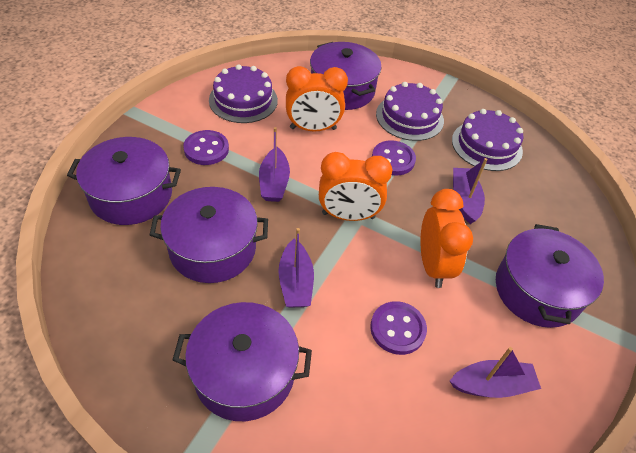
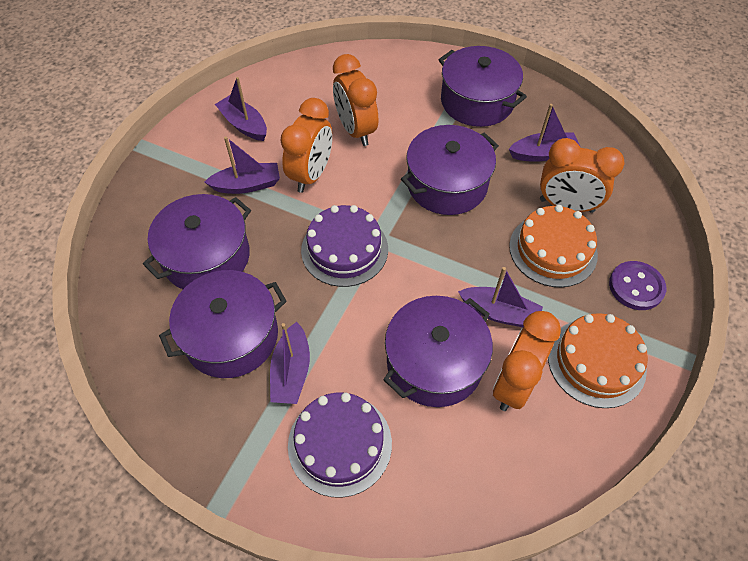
orange cake: 0 -> 2
orange clock: 3 -> 4
purple boat: 4 -> 5
purple button: 3 -> 1
purple cake: 3 -> 2

